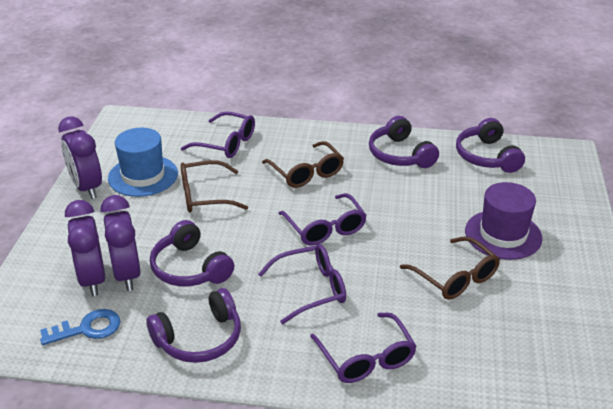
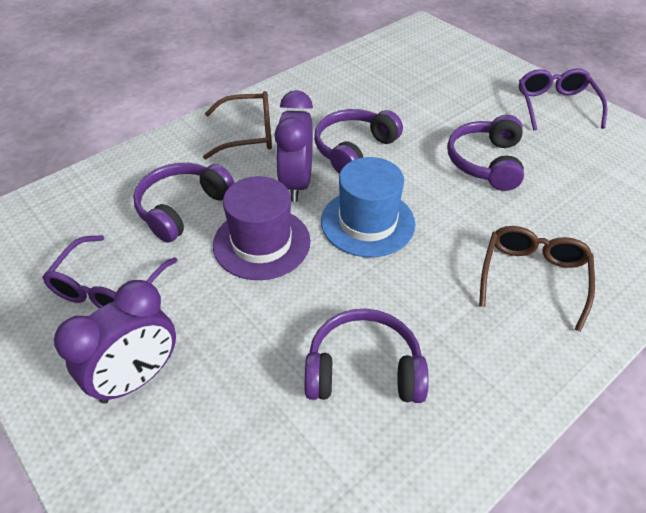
blue key: 1 -> 0
brown glasses: 3 -> 2
purple clock: 3 -> 2
purple glasses: 4 -> 2

